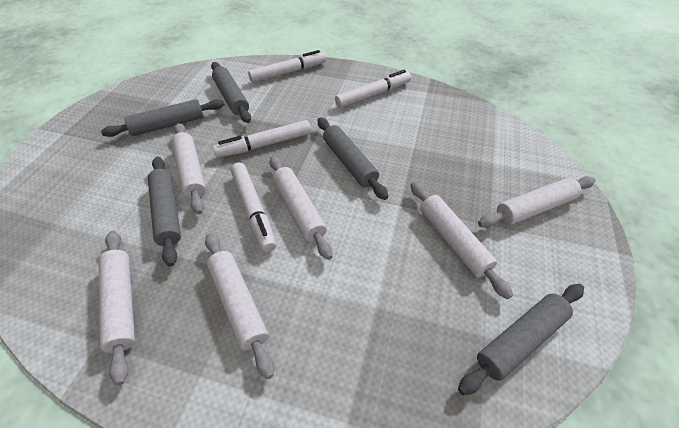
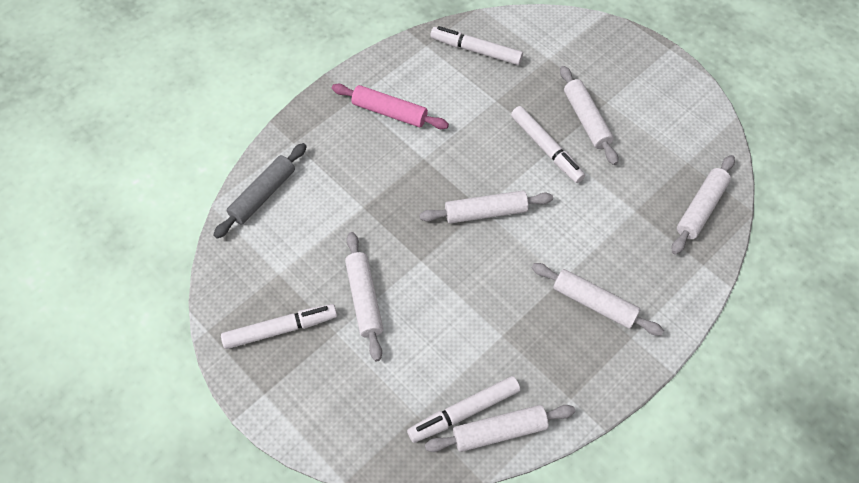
grey rolling pin: 5 -> 1
pink rolling pin: 0 -> 1

